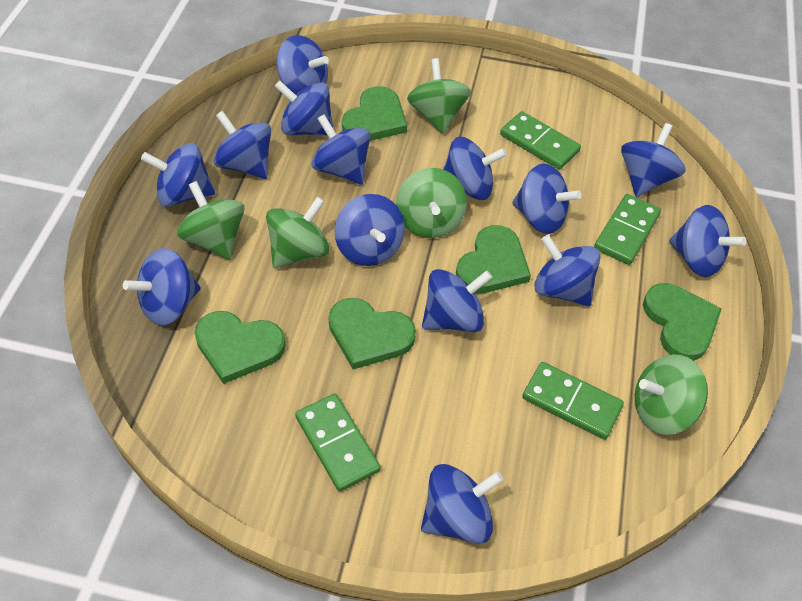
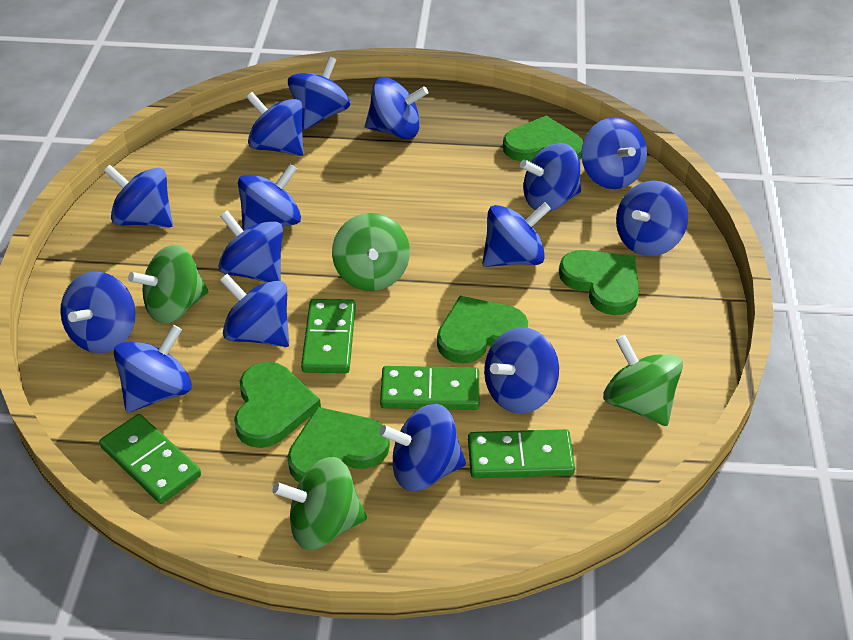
blue spinning top: 14 -> 15
green spinning top: 5 -> 4

